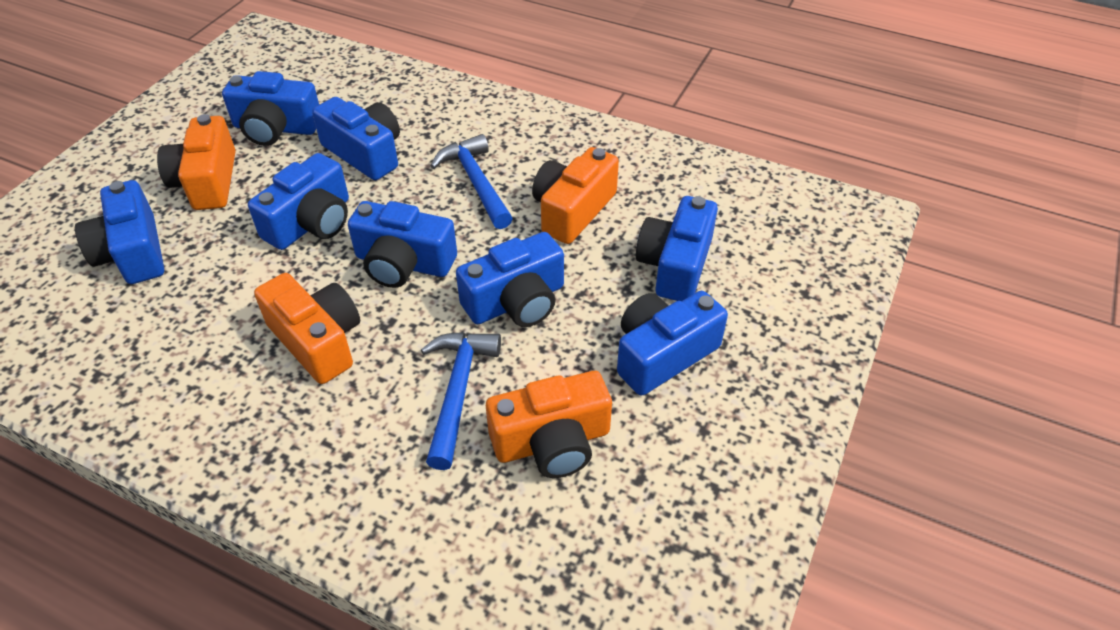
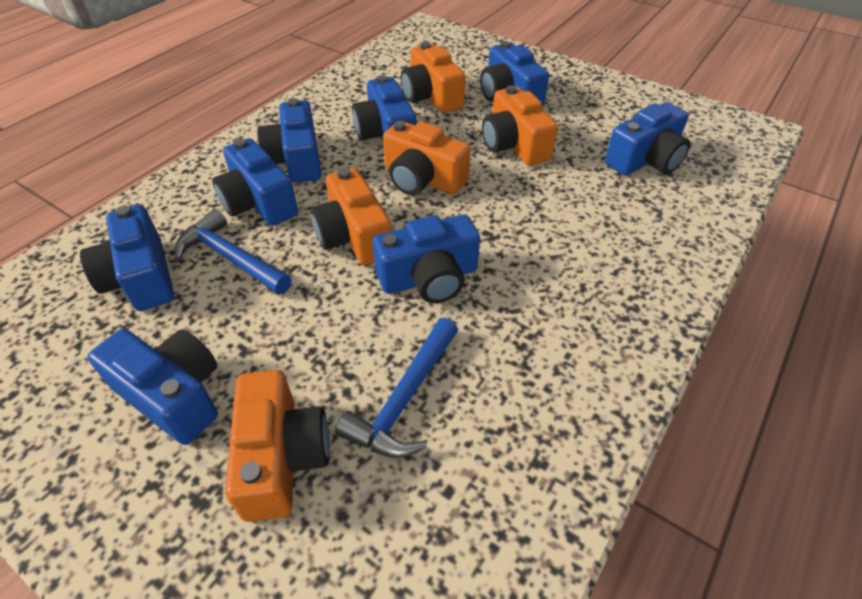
orange camera: 4 -> 5

